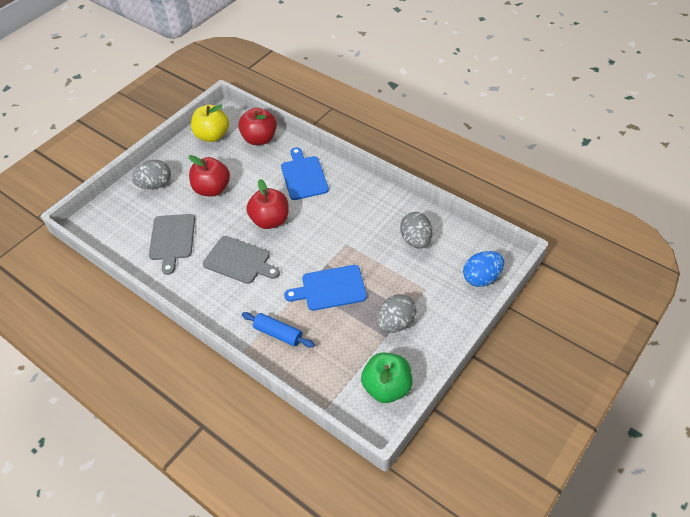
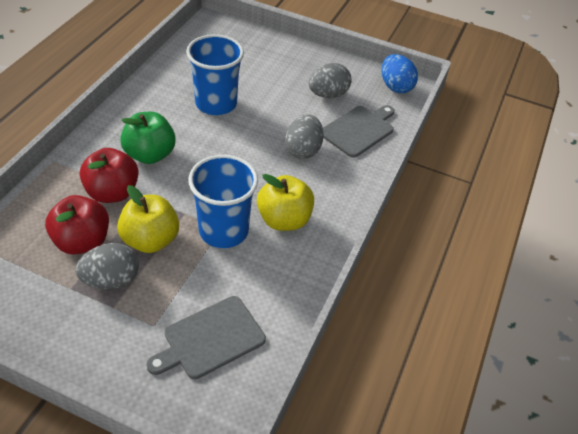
blue cup: 0 -> 2
blue cutting board: 2 -> 0
blue rolling pin: 1 -> 0
red apple: 3 -> 2
yellow apple: 1 -> 2

